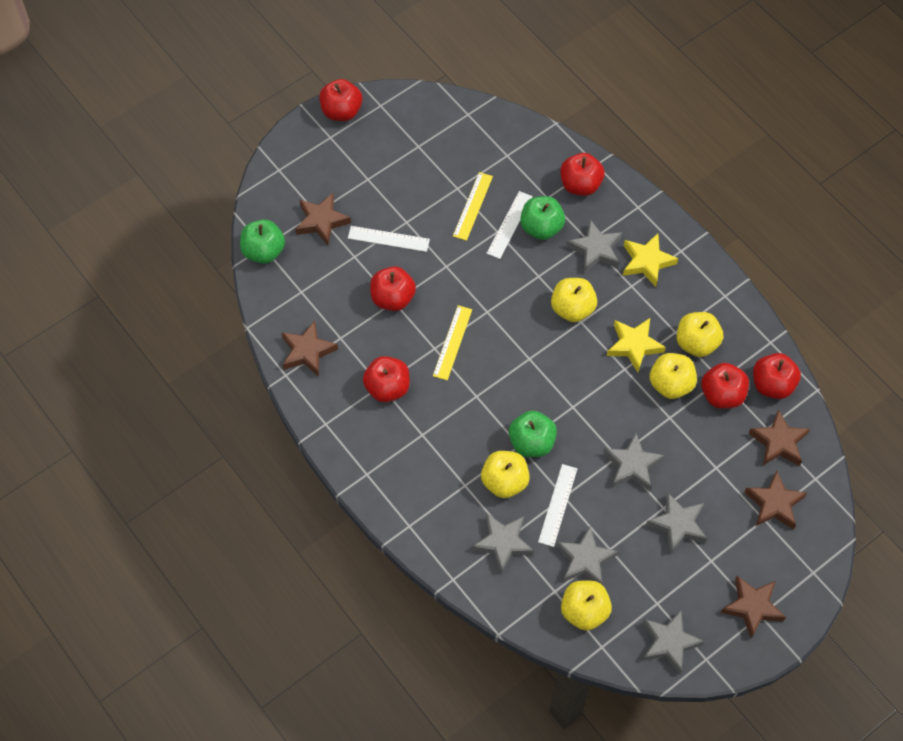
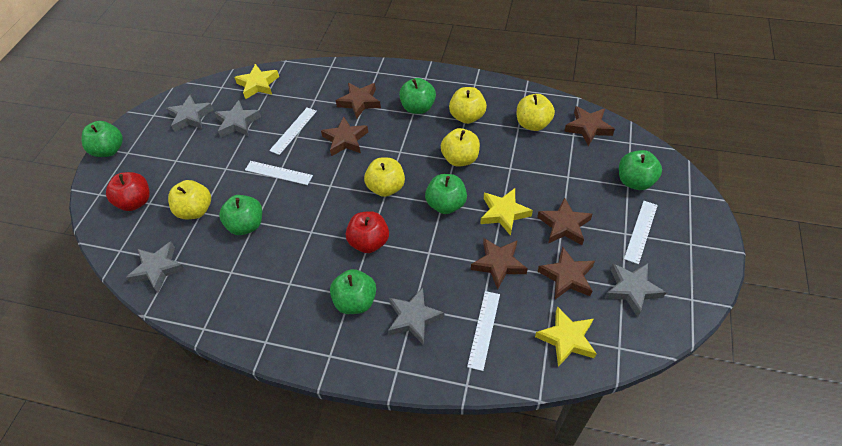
brown star: 5 -> 6
green apple: 3 -> 6
grey star: 6 -> 5
red apple: 6 -> 2
white ruler: 3 -> 4
yellow ruler: 2 -> 0
yellow star: 2 -> 3

